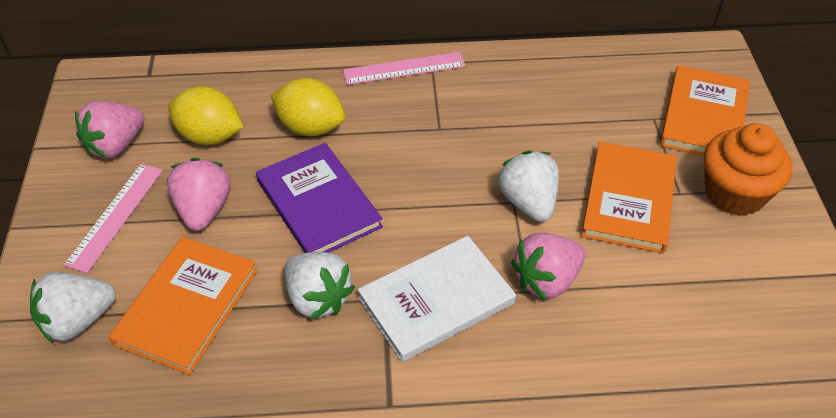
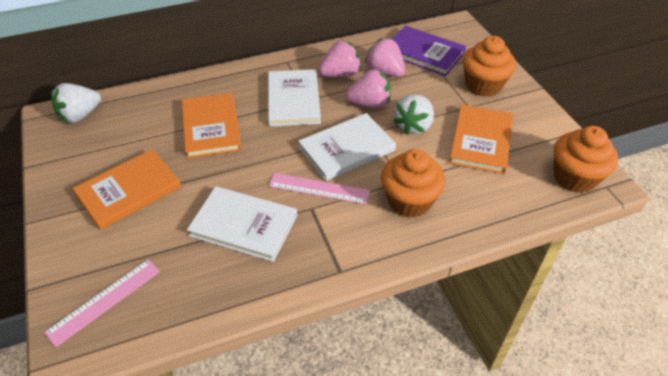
orange cupcake: 1 -> 3
white book: 1 -> 3
white strawberry: 3 -> 2
yellow lemon: 2 -> 0

